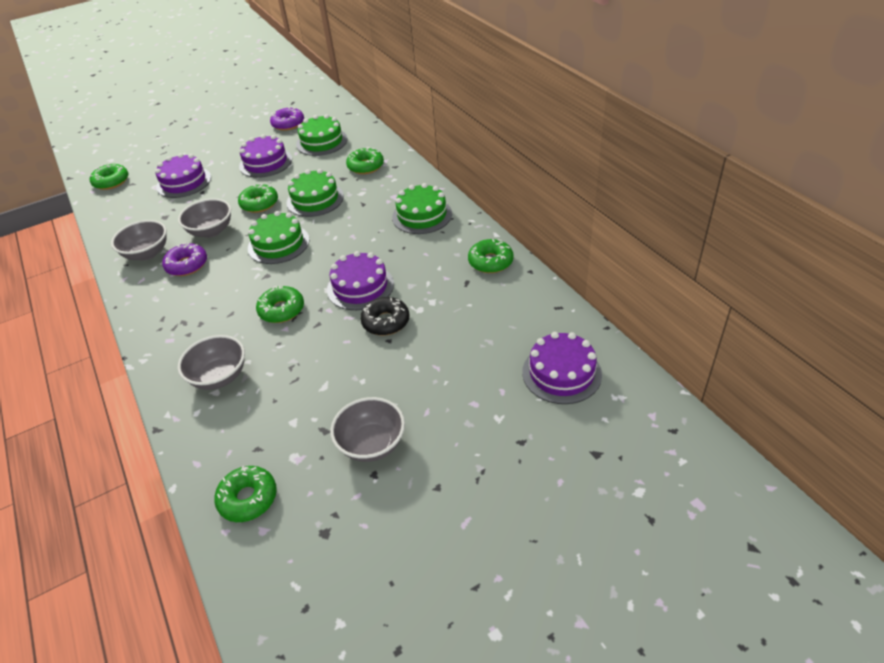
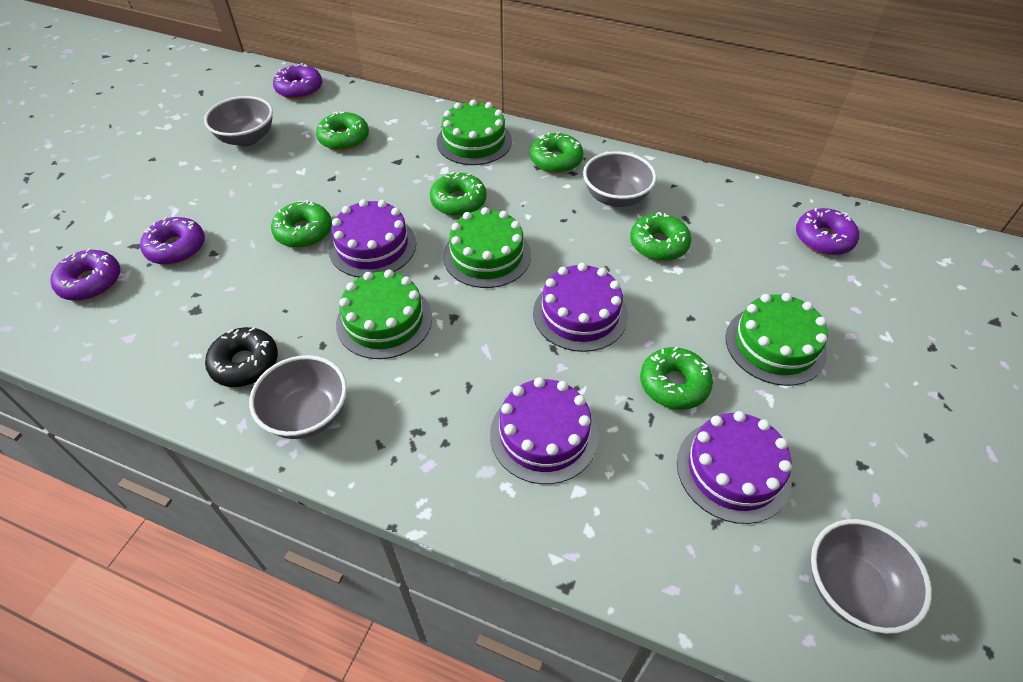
purple donut: 2 -> 4

